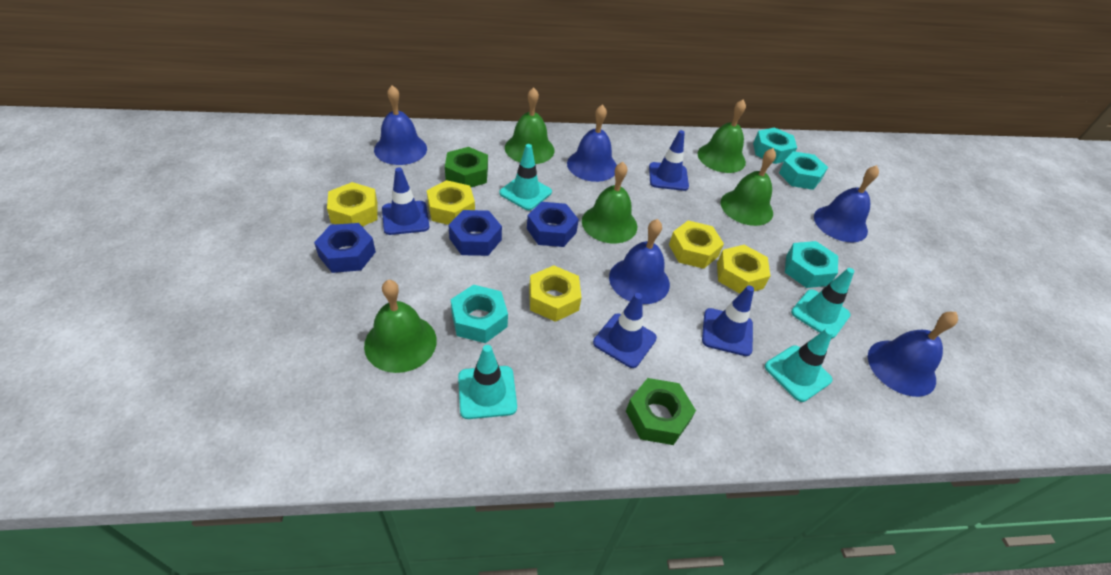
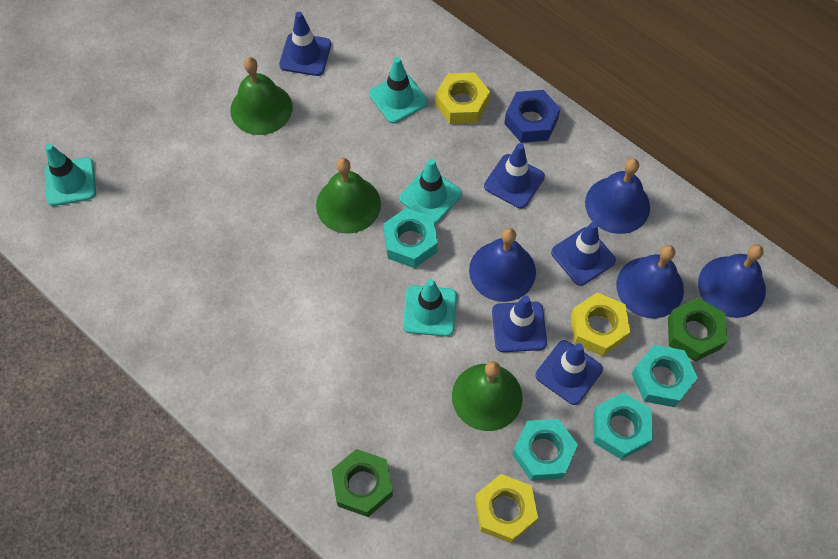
blue bell: 5 -> 4
blue nut: 3 -> 1
blue traffic cone: 4 -> 5
green bell: 5 -> 3
yellow nut: 5 -> 3

